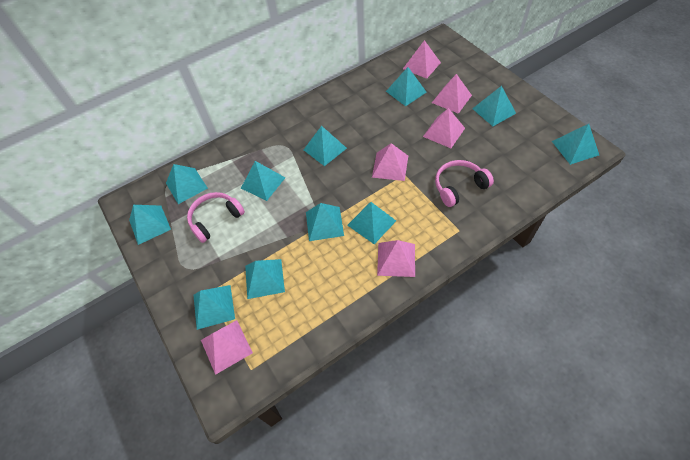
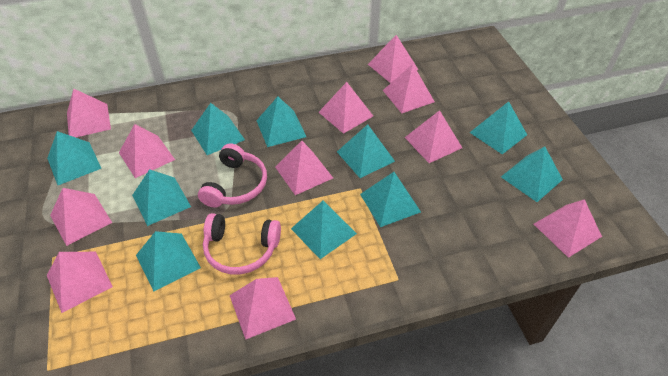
pink pyramid: 6 -> 11
turquoise pyramid: 11 -> 10

